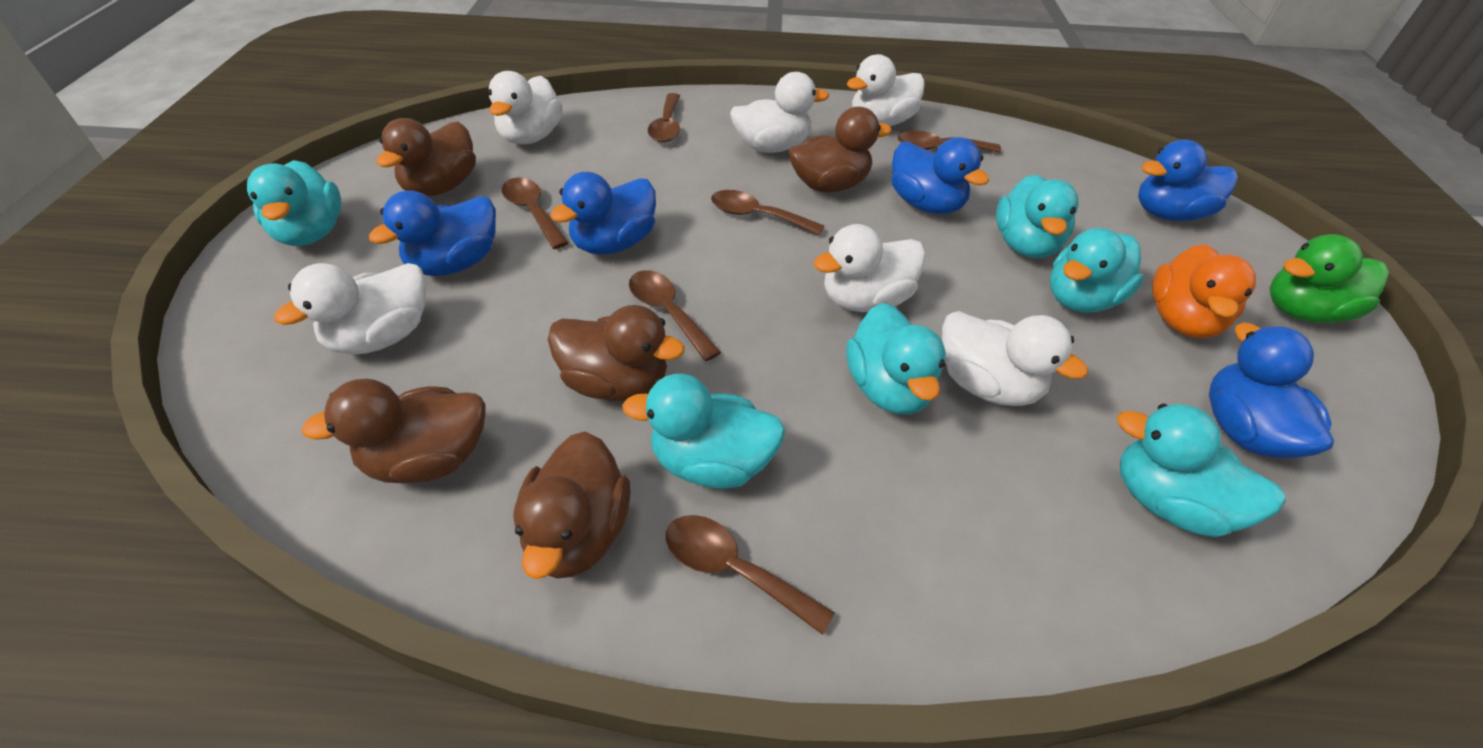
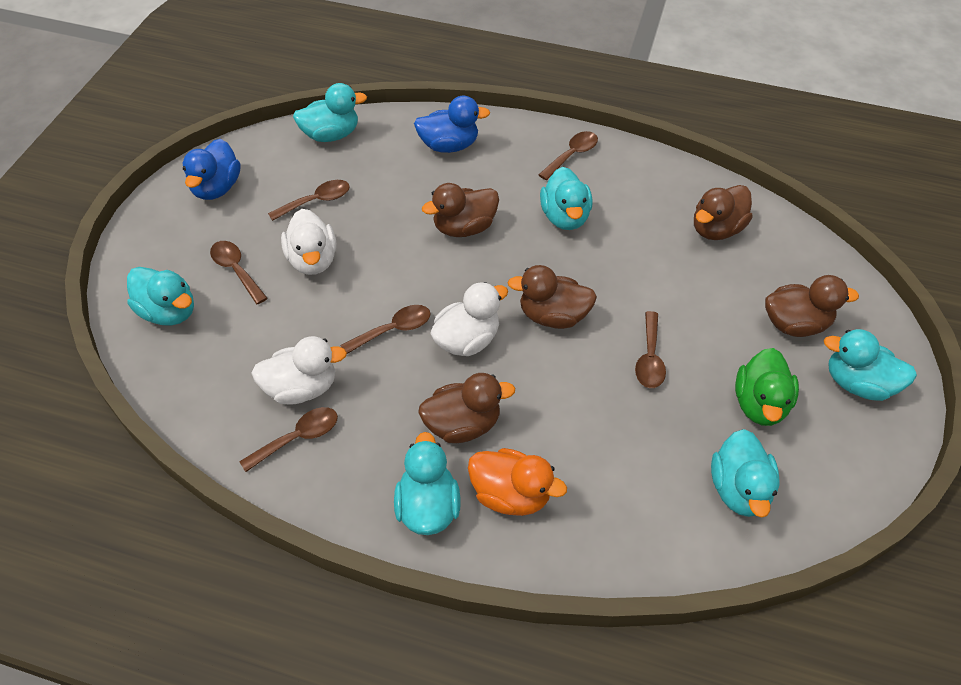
blue duck: 5 -> 2
white duck: 6 -> 3

